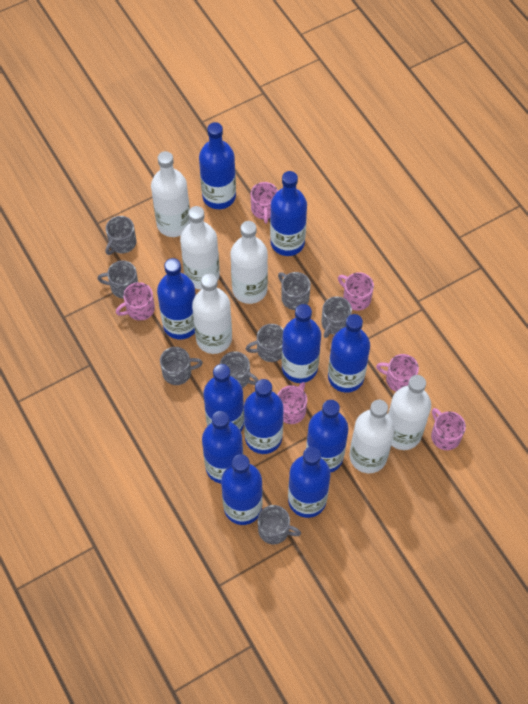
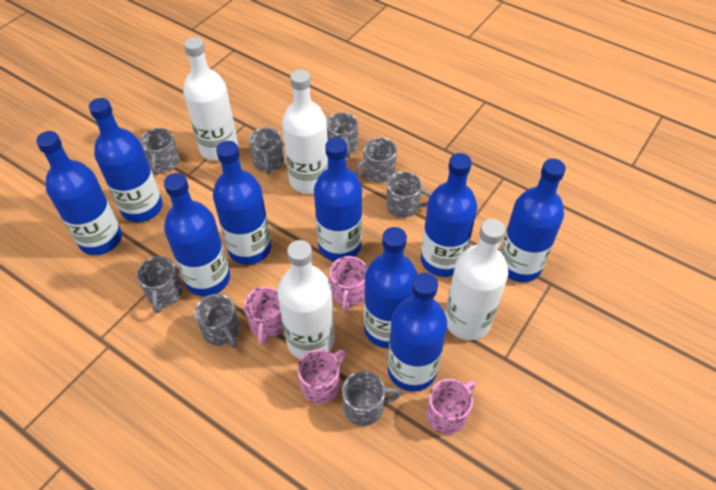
blue bottle: 11 -> 9
pink mug: 6 -> 4
white bottle: 6 -> 4

